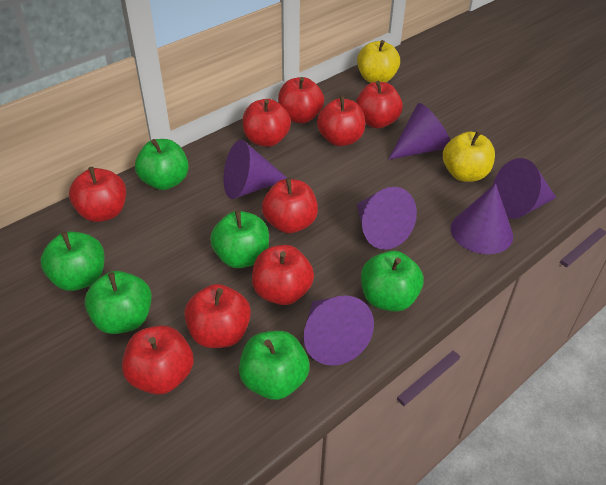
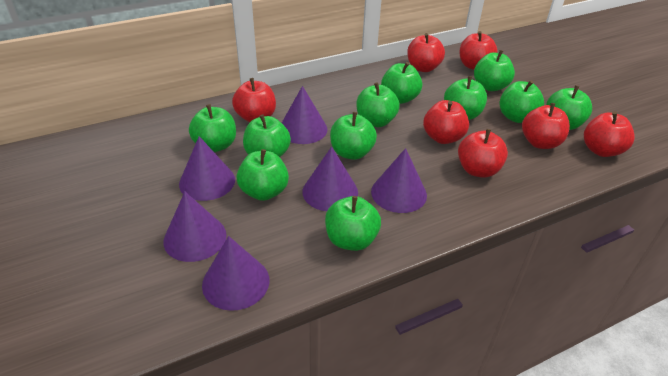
green apple: 6 -> 11
red apple: 9 -> 7
yellow apple: 2 -> 0

